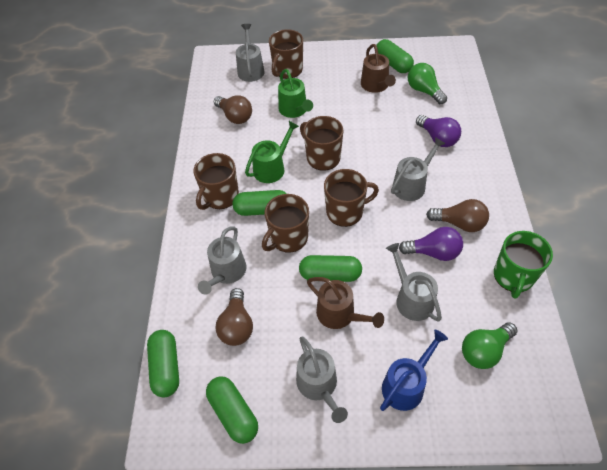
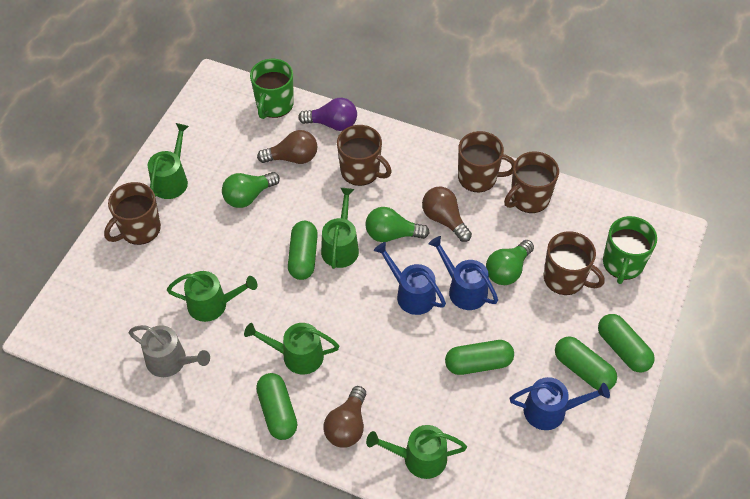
blue watering can: 1 -> 3
brown watering can: 2 -> 0
green light bulb: 2 -> 3
green mug: 1 -> 2
green watering can: 2 -> 5
grey watering can: 5 -> 1
purple light bulb: 2 -> 1

